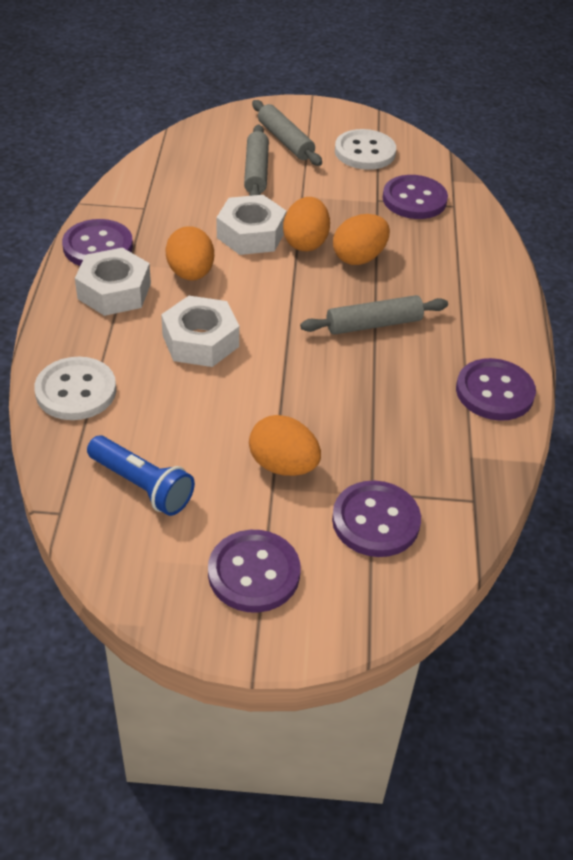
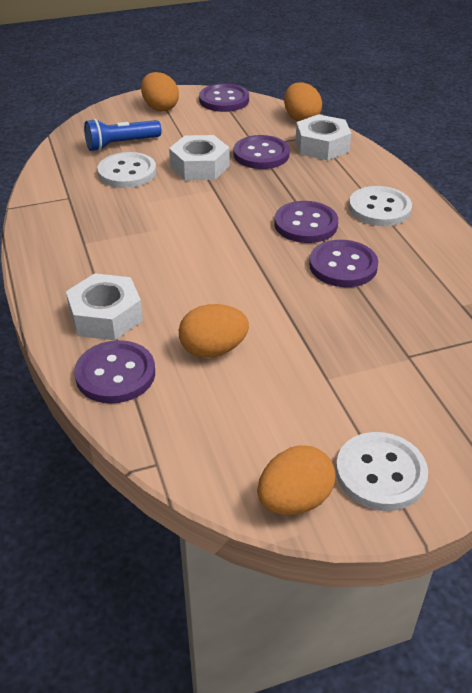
grey rolling pin: 3 -> 0
white button: 2 -> 3

